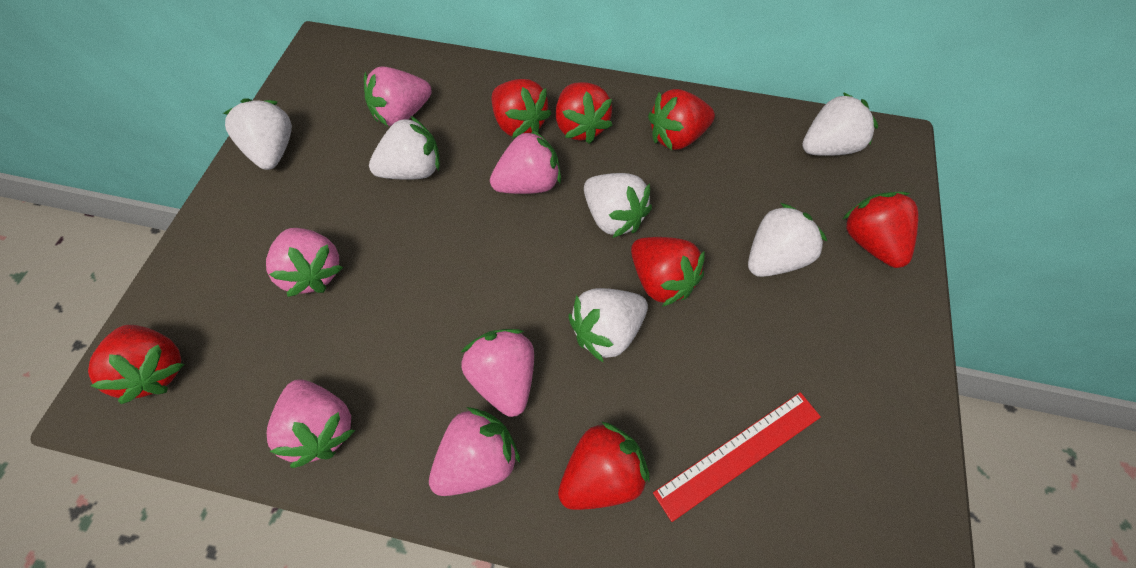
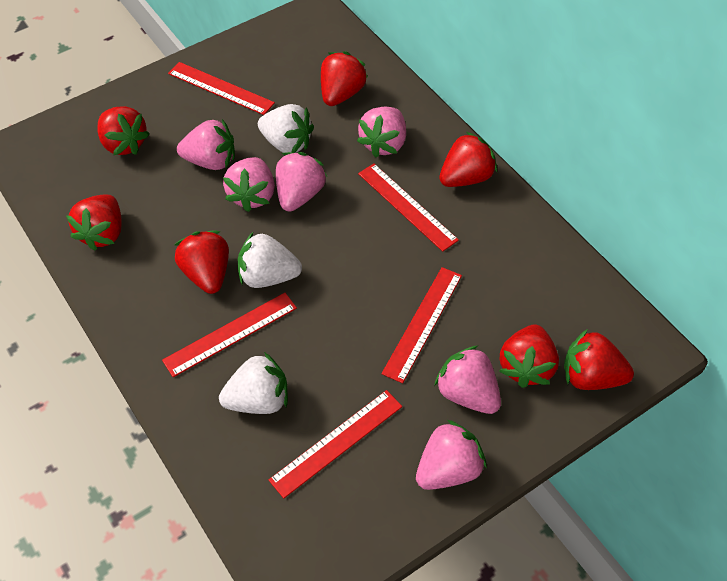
red ruler: 1 -> 5
white strawberry: 6 -> 3

